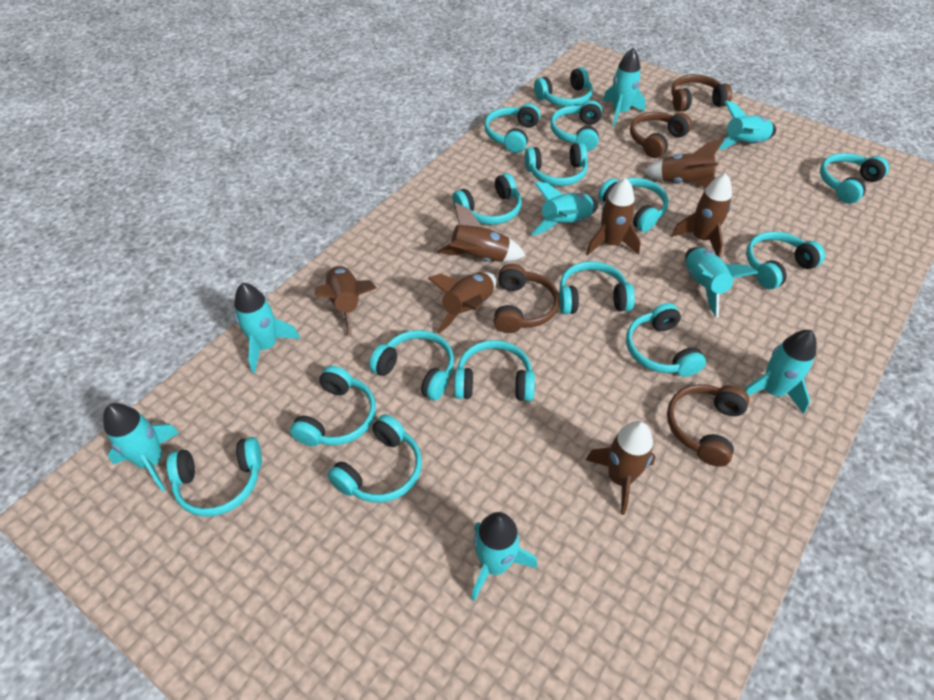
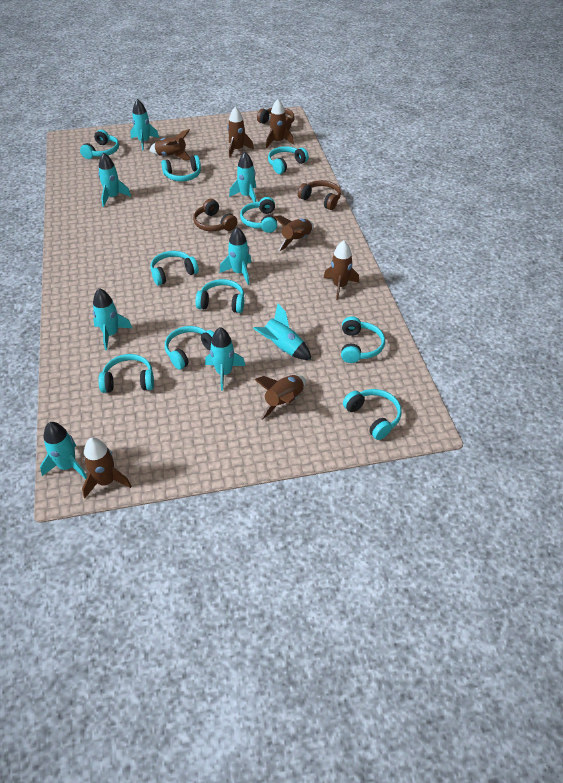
brown headphones: 4 -> 3
turquoise headphones: 15 -> 10

